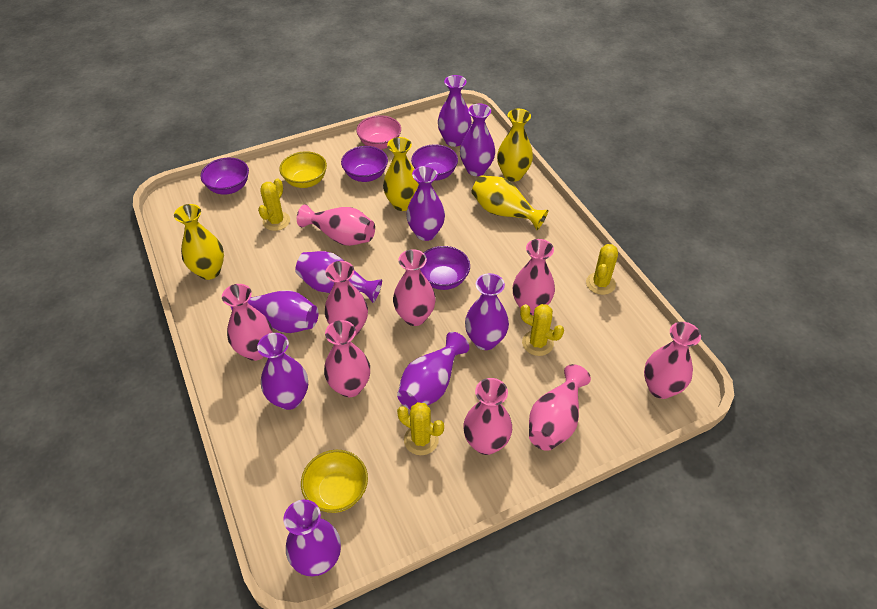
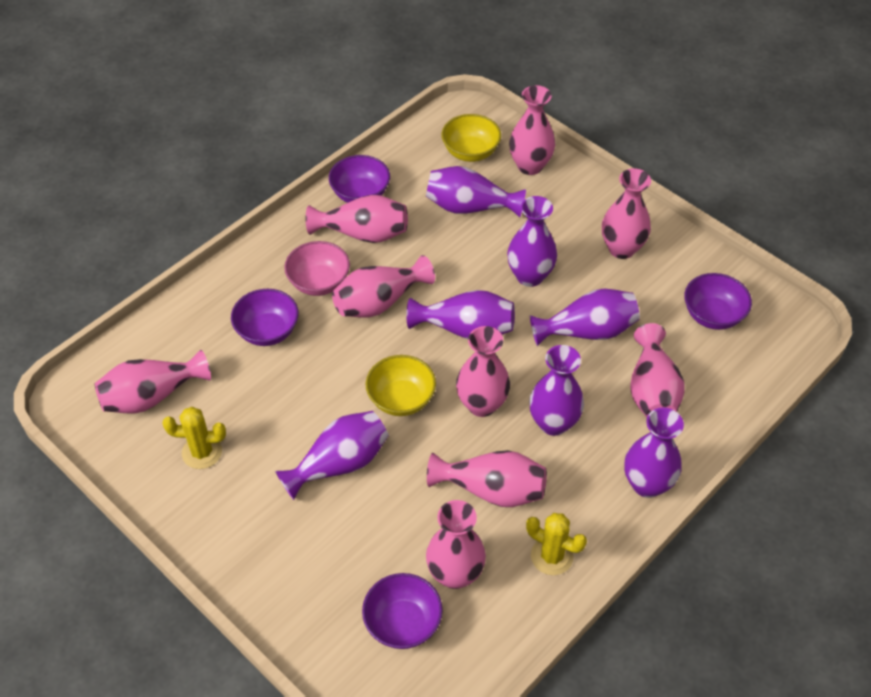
purple vase: 9 -> 7
yellow cactus: 4 -> 2
yellow vase: 4 -> 0

